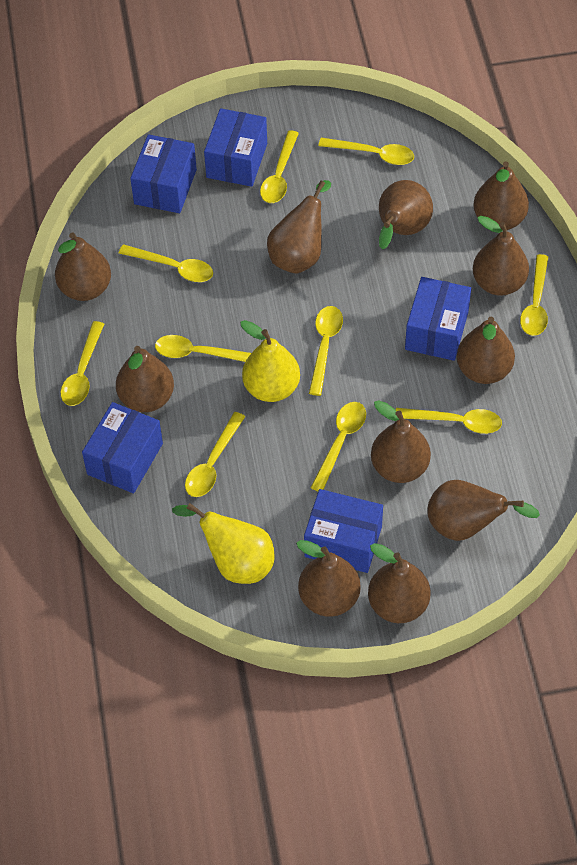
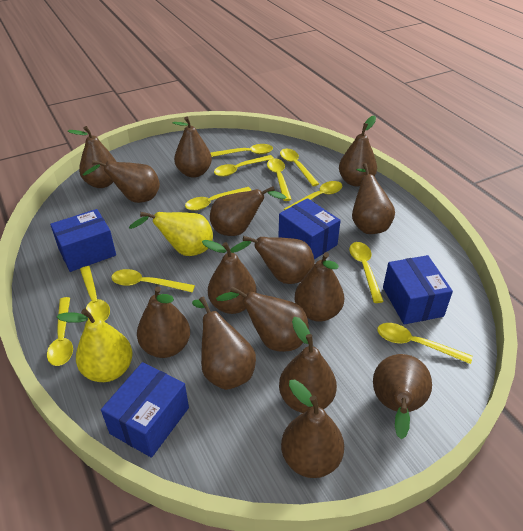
blue box: 5 -> 4
brown pear: 11 -> 15
yellow spoon: 10 -> 11

